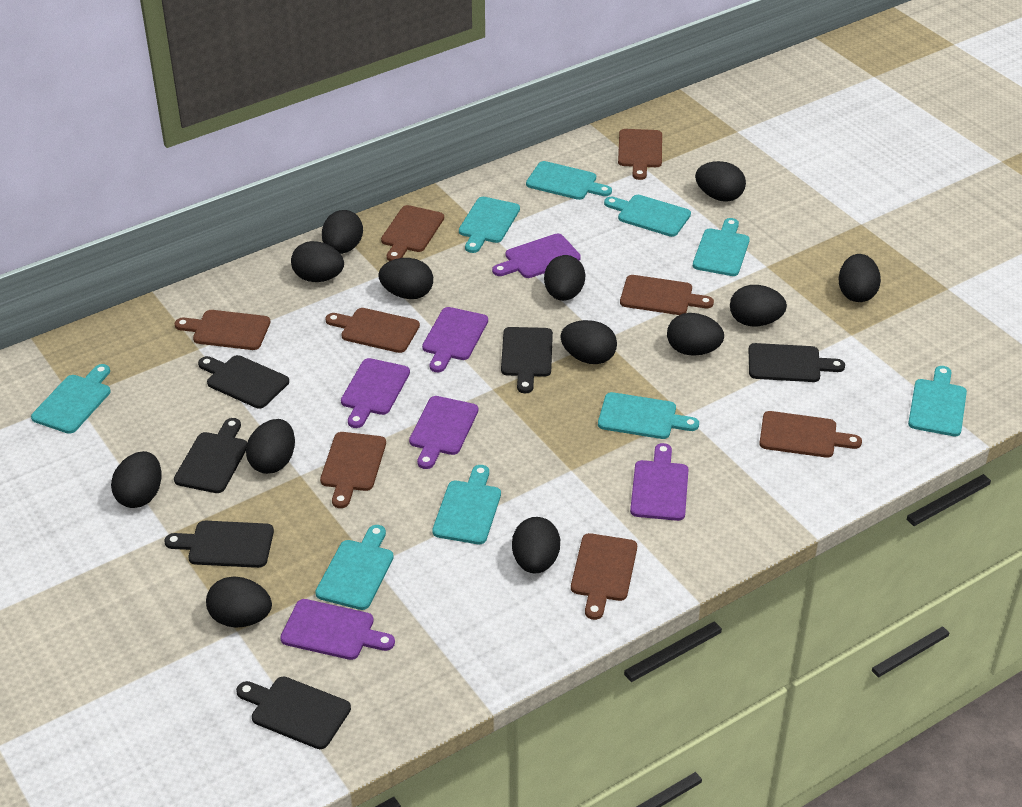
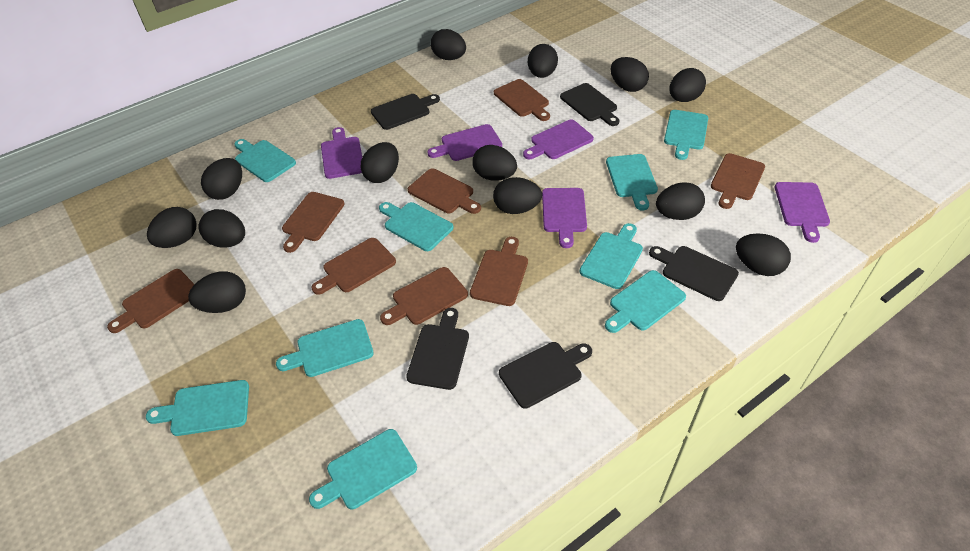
black cutting board: 6 -> 5
purple cutting board: 6 -> 5

